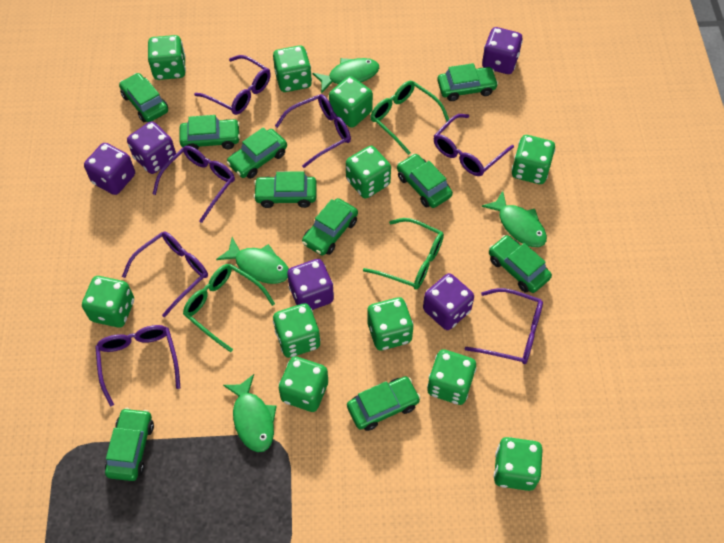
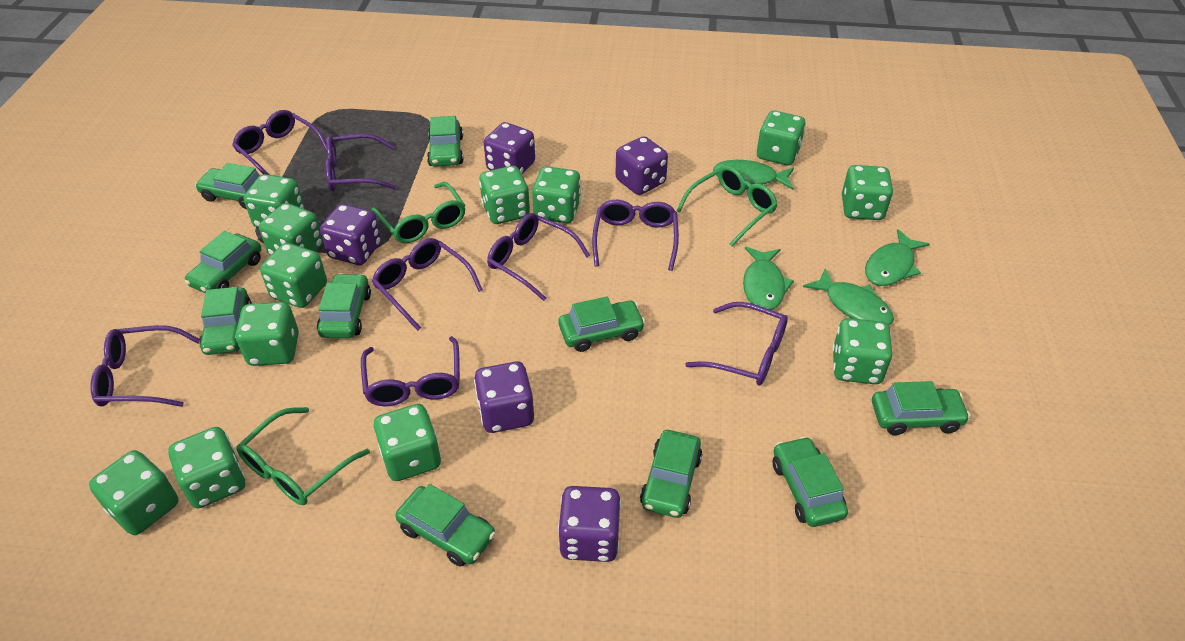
green dice: 11 -> 12
purple glasses: 7 -> 8

